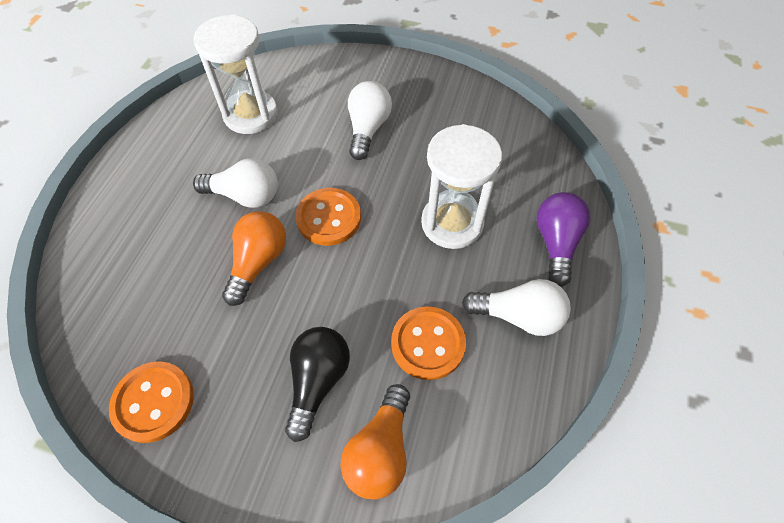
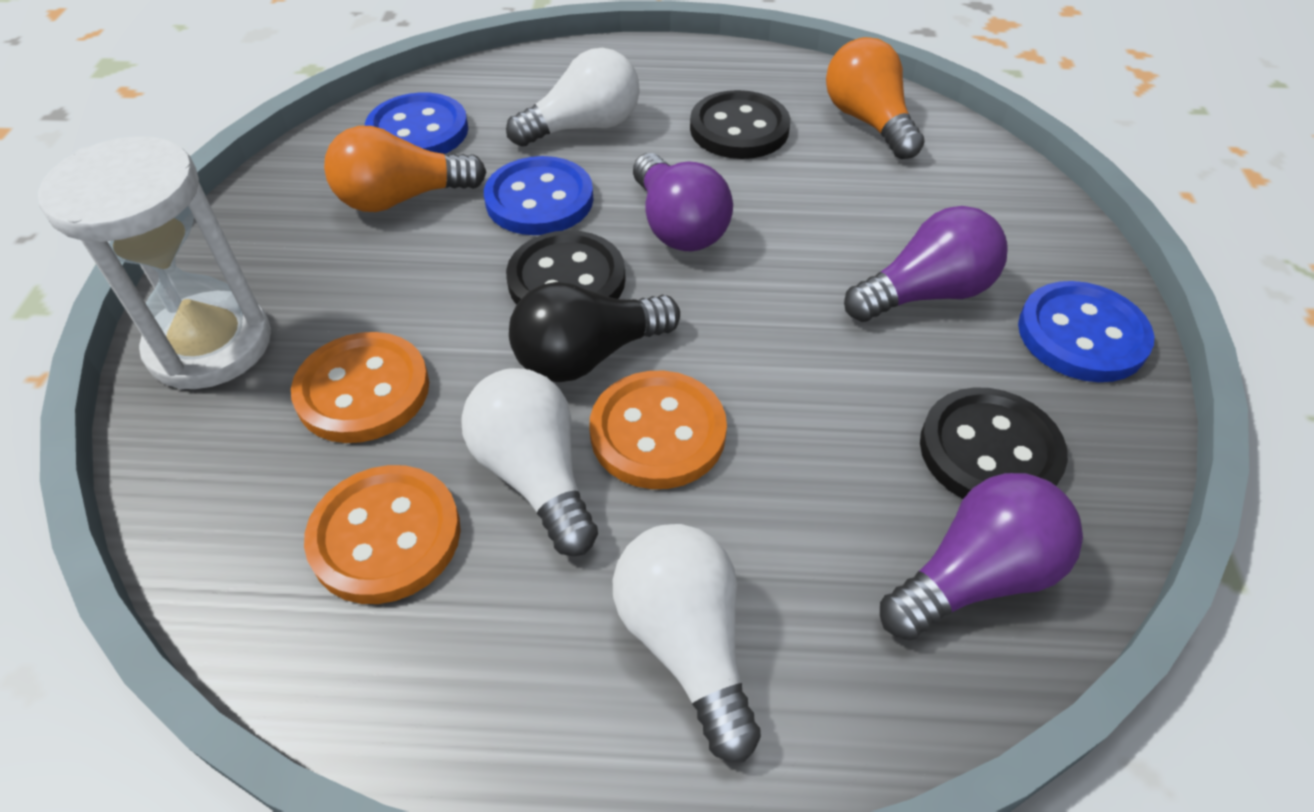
black button: 0 -> 3
blue button: 0 -> 3
purple light bulb: 1 -> 3
white hourglass: 2 -> 1

